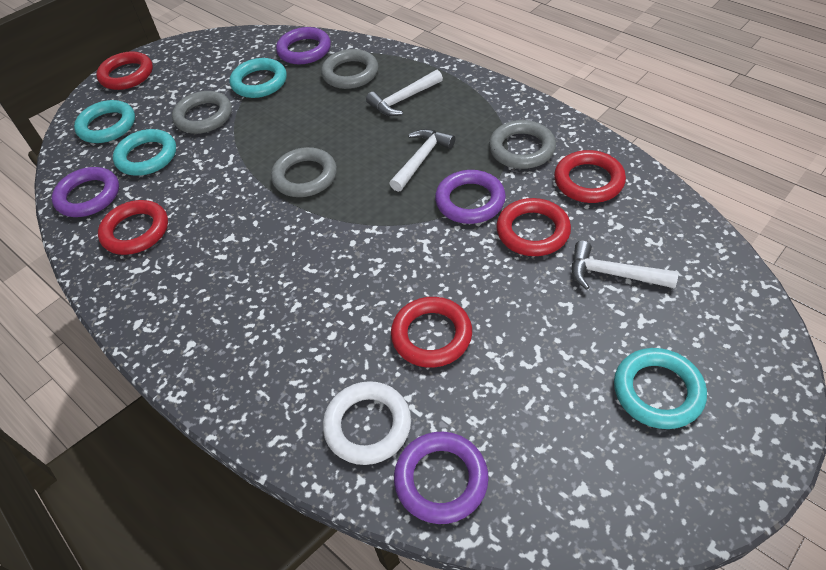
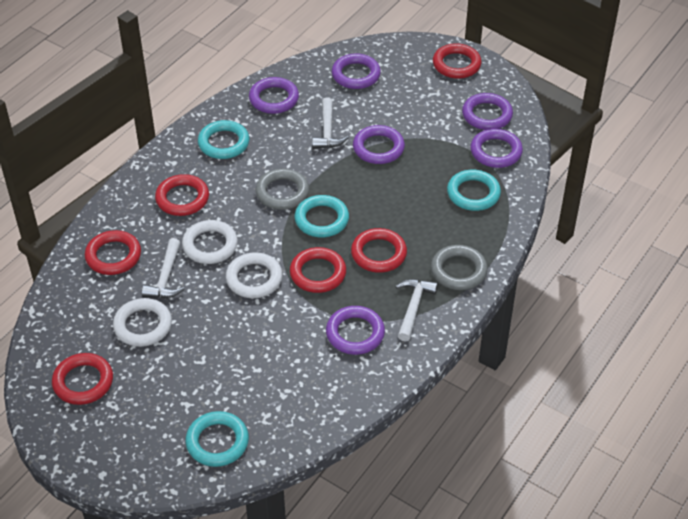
grey ring: 4 -> 2
purple ring: 4 -> 6
red ring: 5 -> 6
white ring: 1 -> 3

